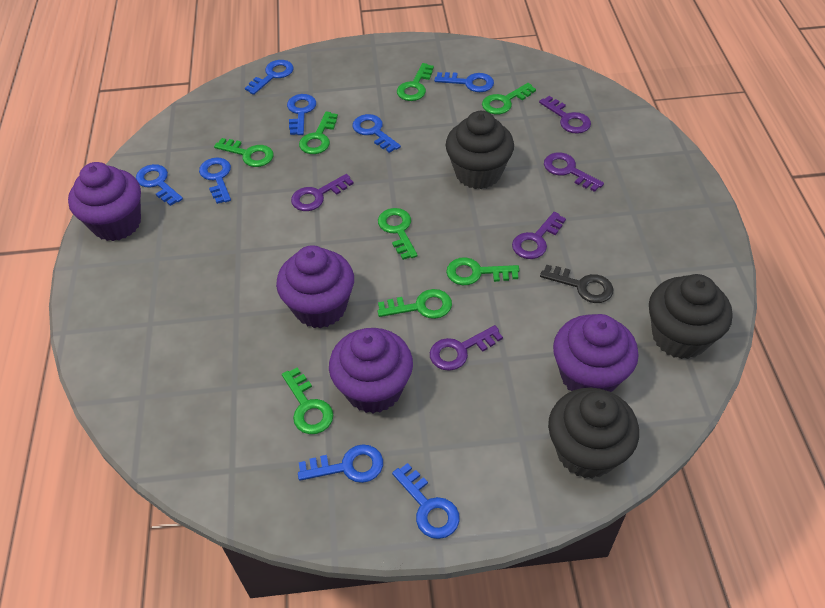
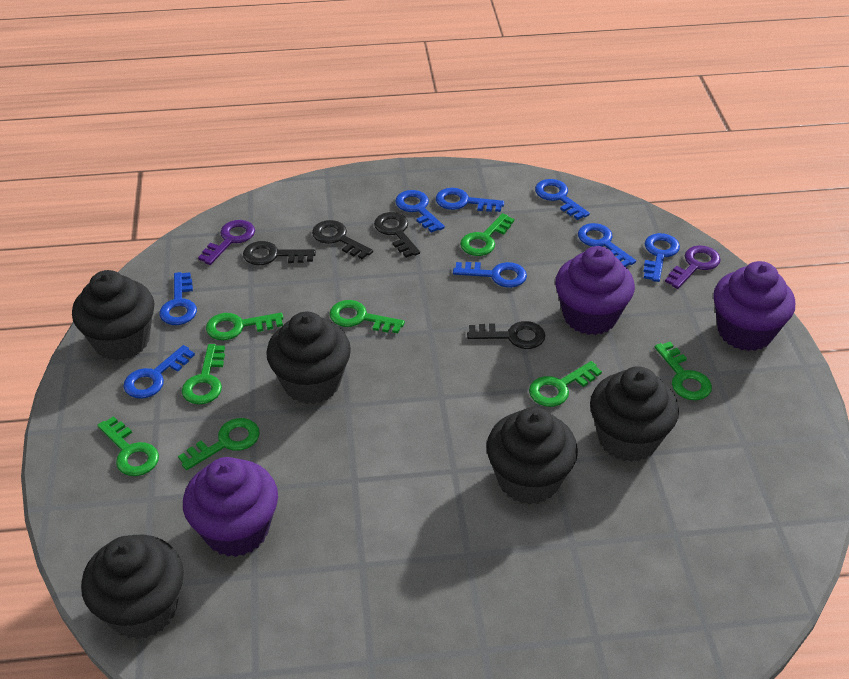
black cupcake: 3 -> 5
black key: 1 -> 4
purple cupcake: 4 -> 3
purple key: 5 -> 2

